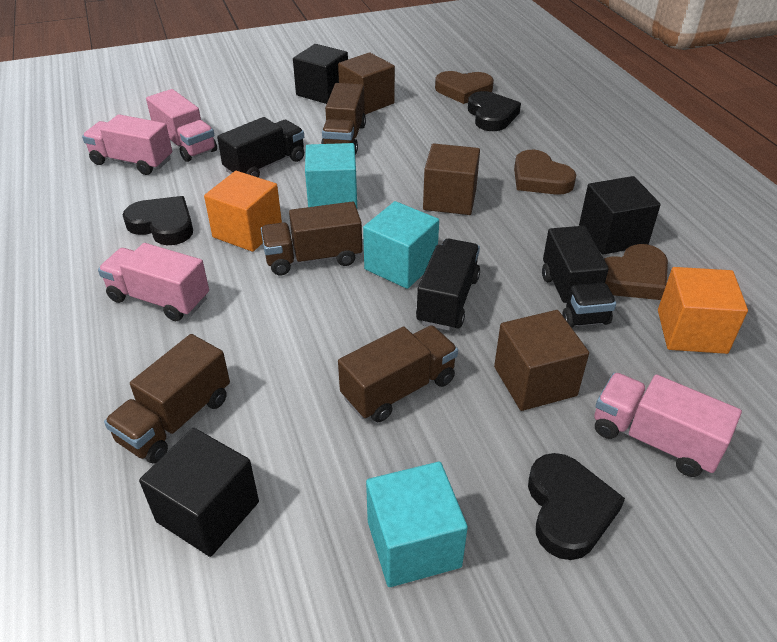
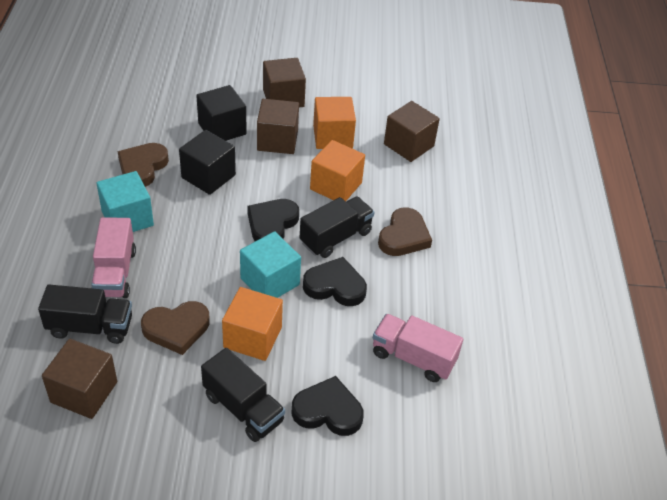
black cube: 3 -> 2
brown cube: 3 -> 4
brown truck: 4 -> 0
orange cube: 2 -> 3
pink truck: 4 -> 2
turquoise cube: 3 -> 2

